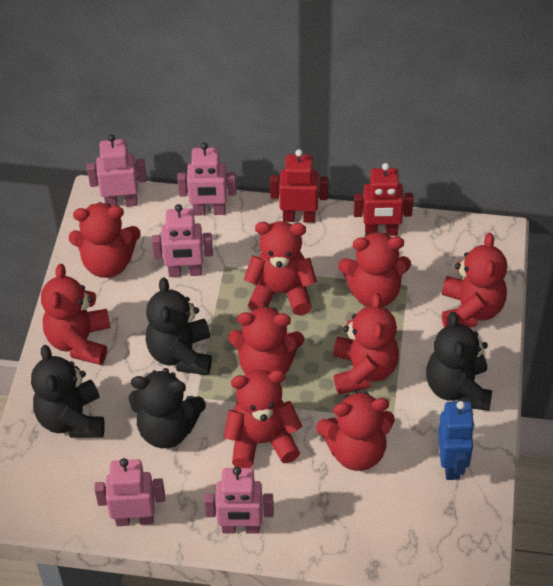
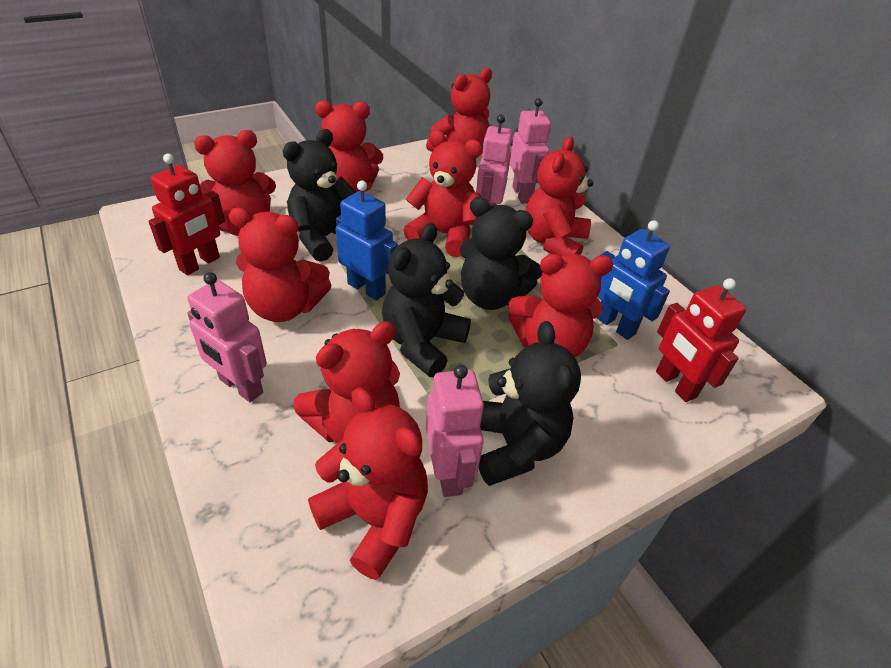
blue robot: 1 -> 2
pink robot: 5 -> 4

